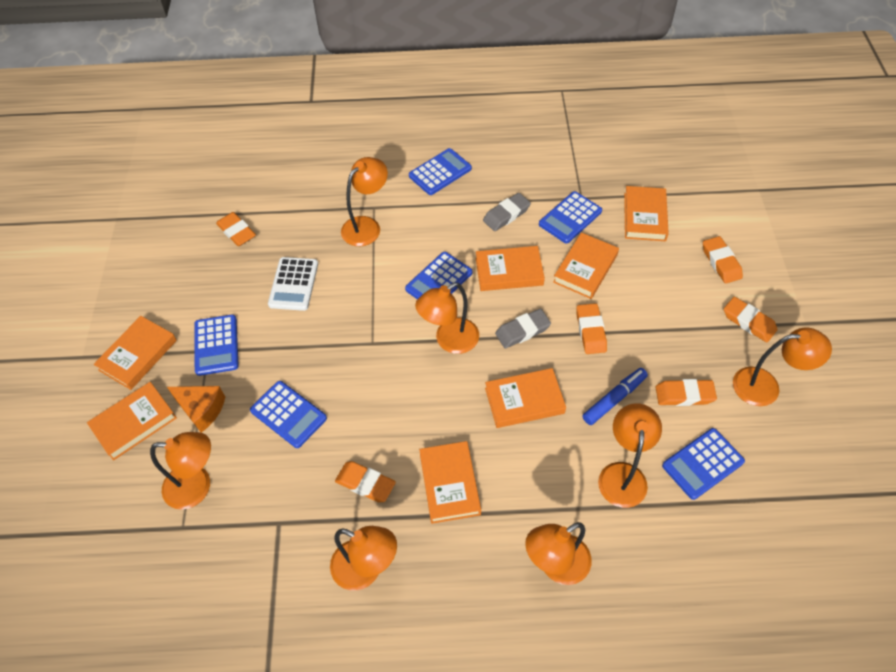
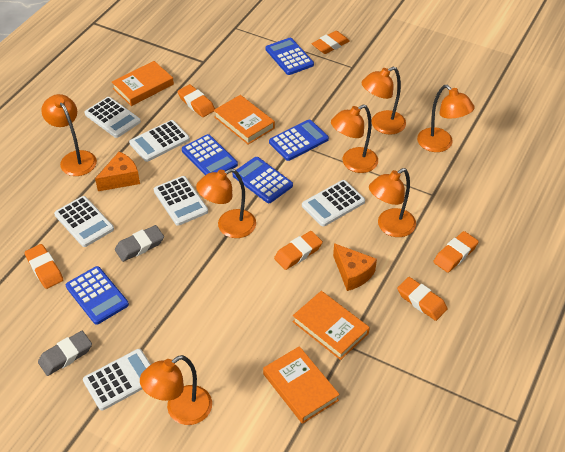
blue calculator: 6 -> 5
blue marker: 1 -> 0
orange book: 7 -> 4
orange cheese: 1 -> 2
white calculator: 1 -> 6

